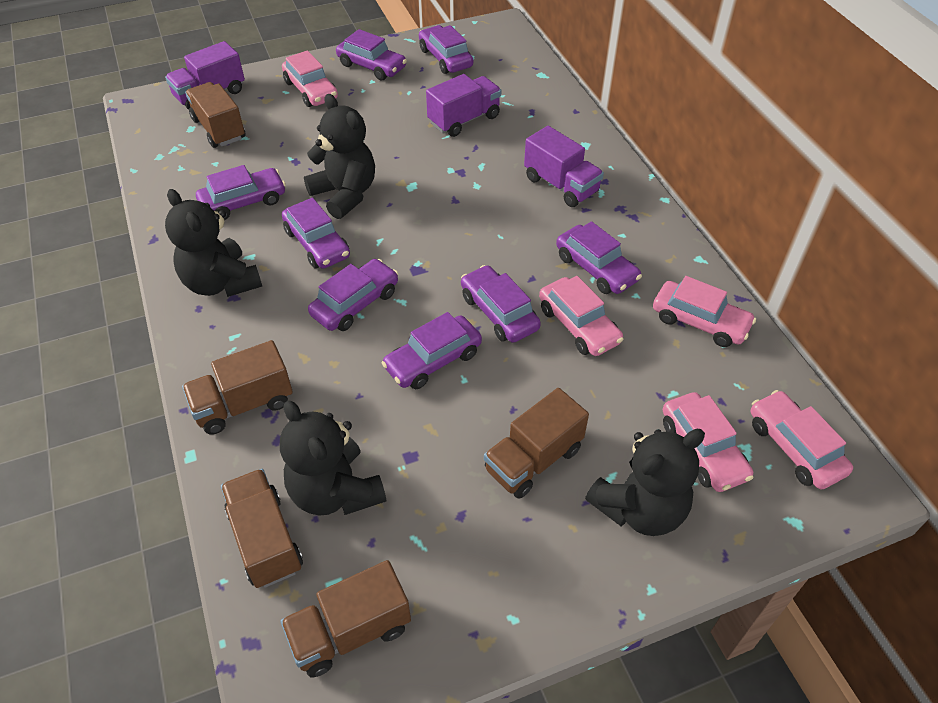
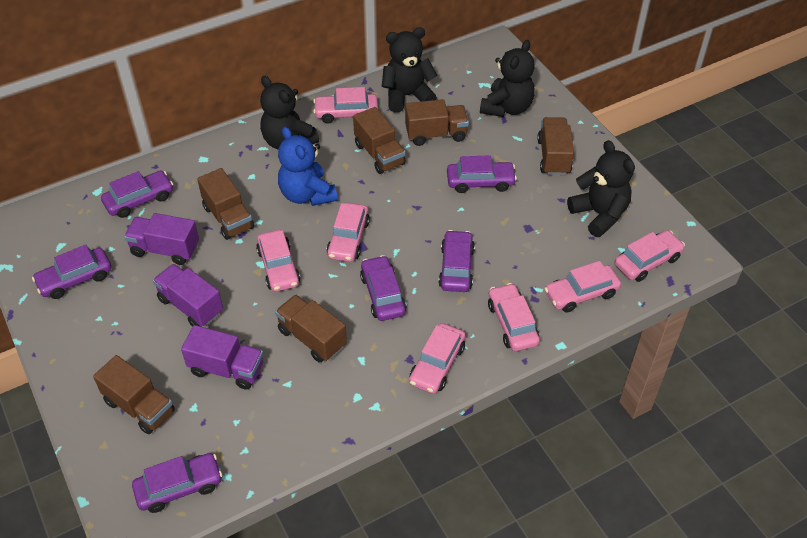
blue teddy bear: 0 -> 1
brown truck: 5 -> 6
pink car: 5 -> 7
purple car: 8 -> 6

